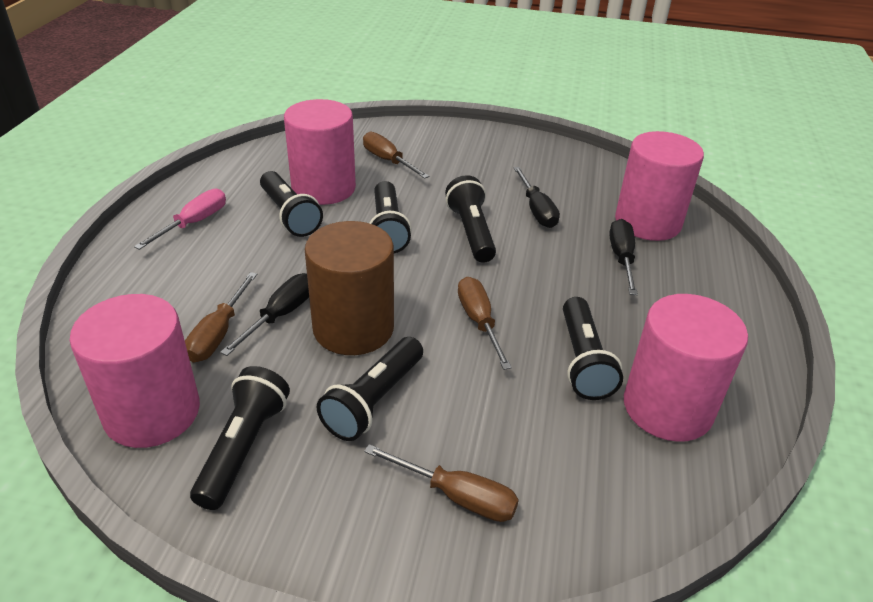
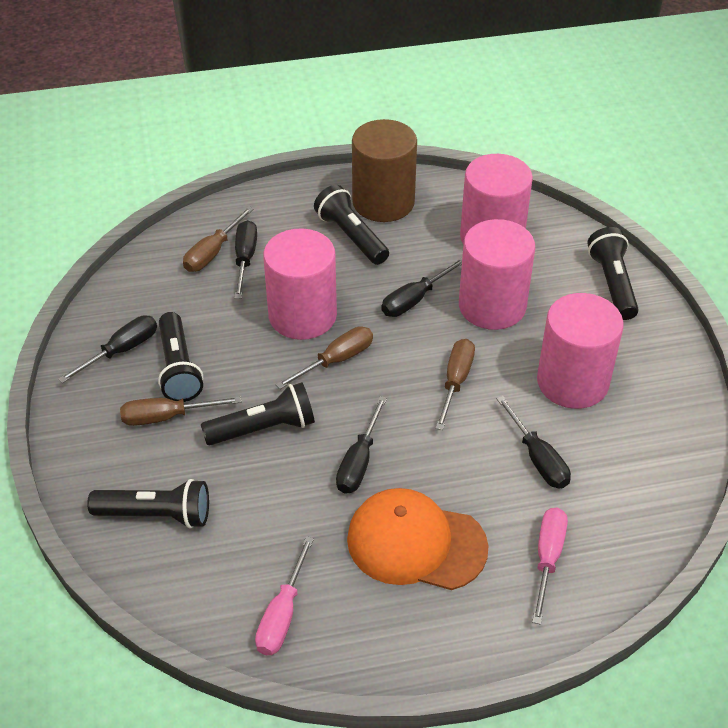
black flashlight: 6 -> 5
black screwdriver: 3 -> 5
orange cap: 0 -> 1
pink screwdriver: 1 -> 2

